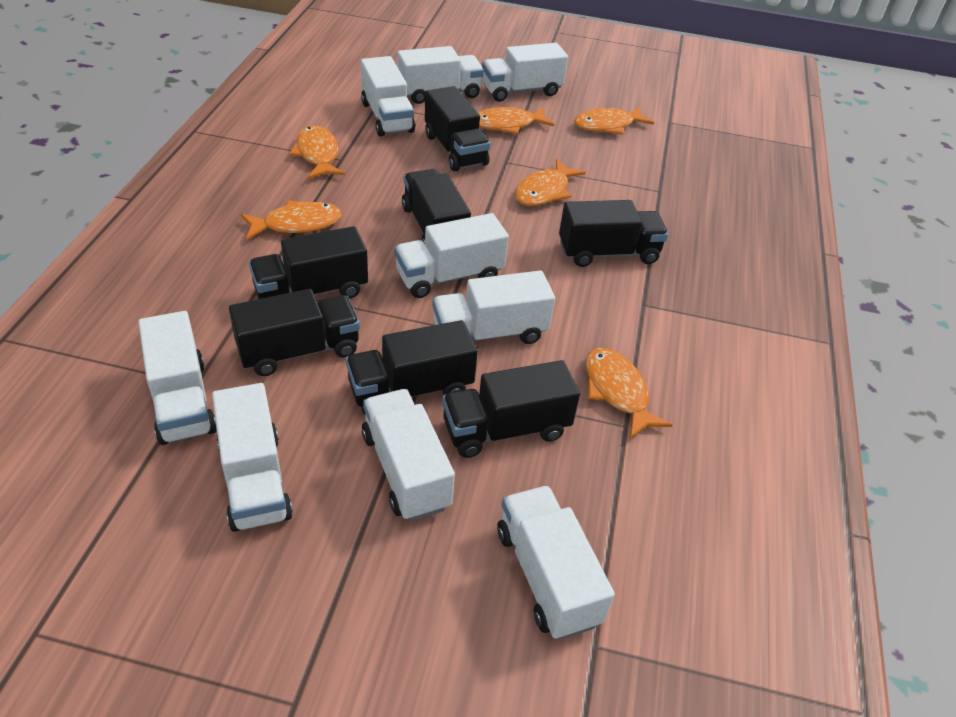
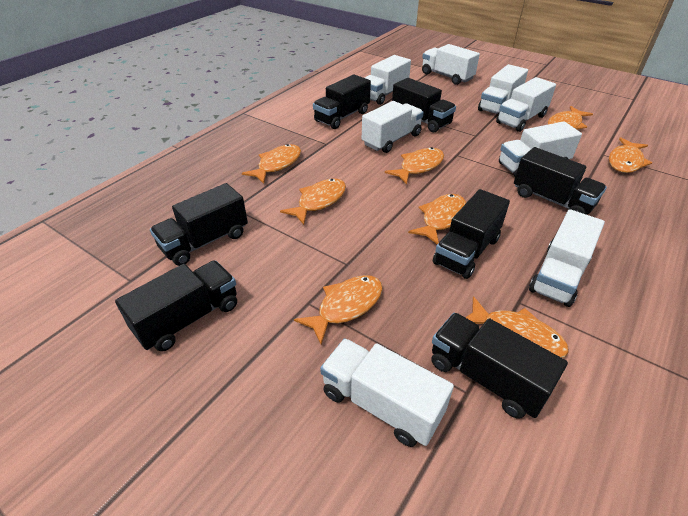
orange fish: 6 -> 8
white truck: 9 -> 8

